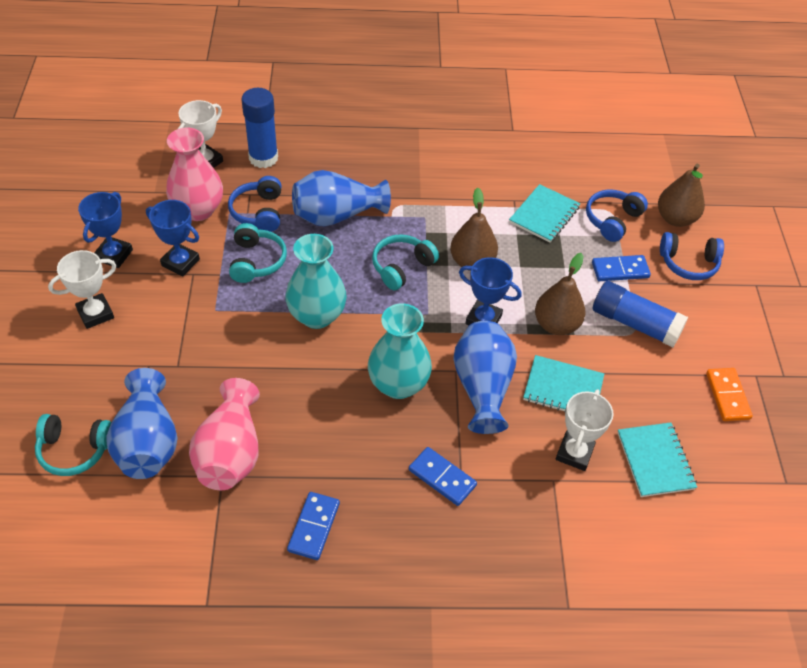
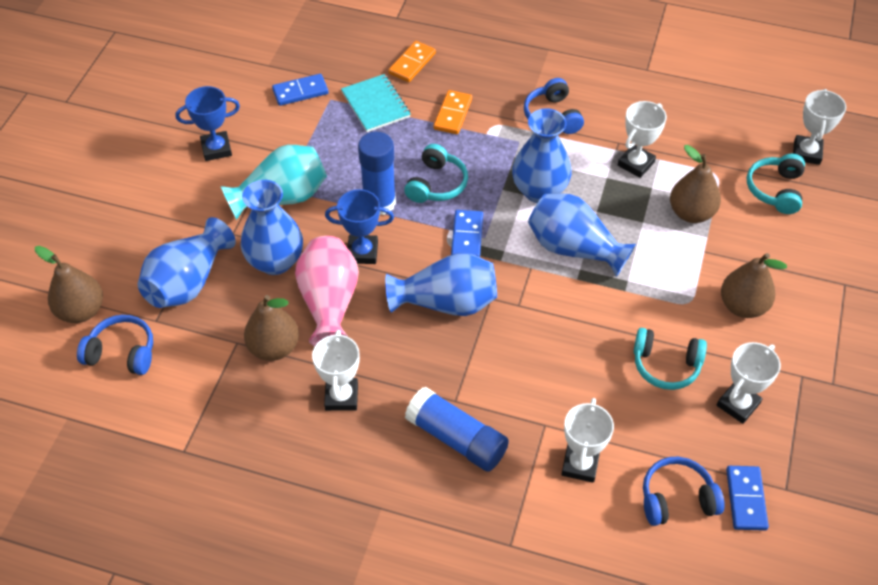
blue trophy: 3 -> 2
blue vase: 3 -> 5
brown pear: 3 -> 4
orange domino: 1 -> 2
pink vase: 2 -> 1
turquoise notebook: 3 -> 1
turquoise vase: 2 -> 1
white trophy: 3 -> 5

